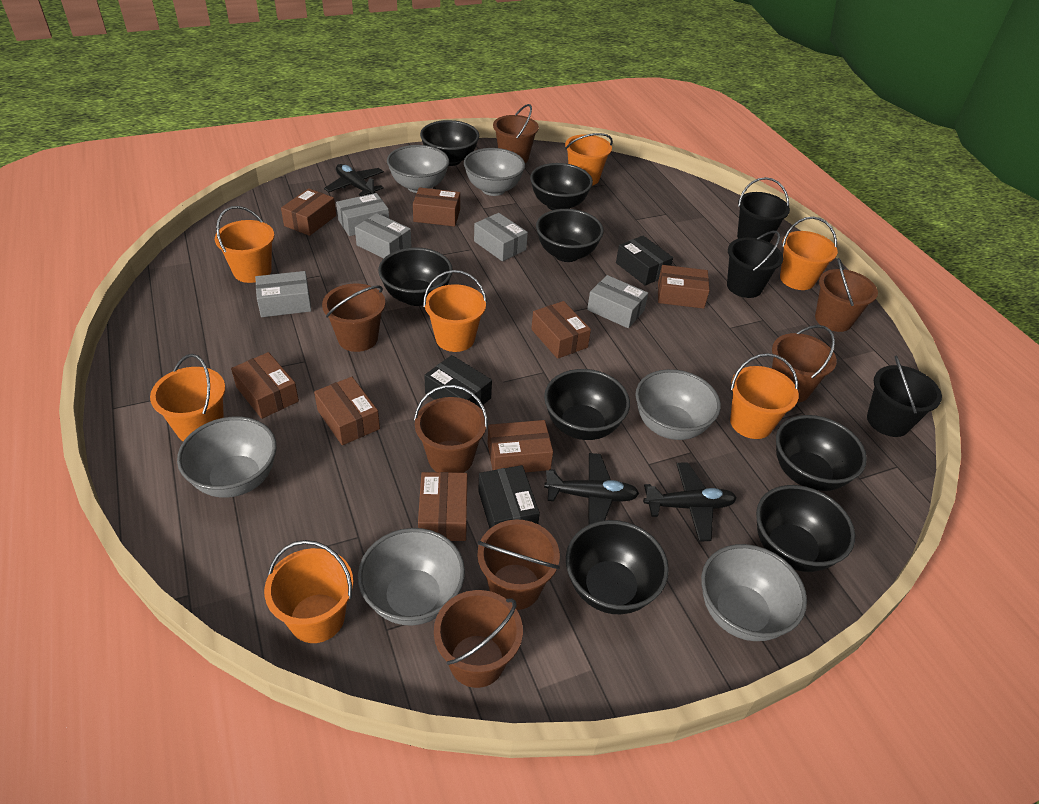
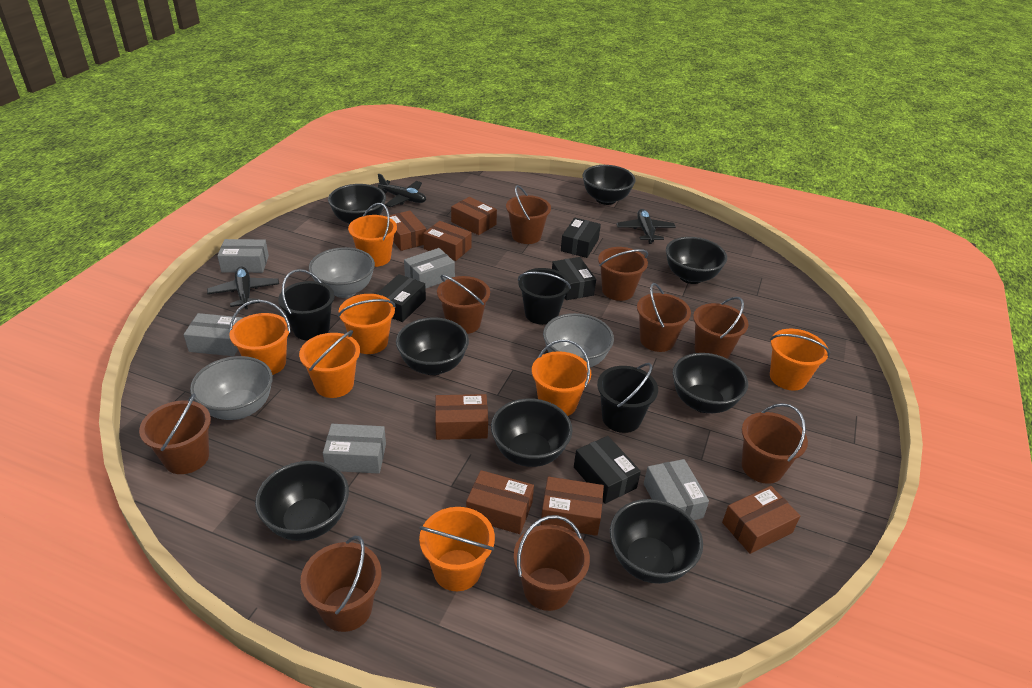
black box: 3 -> 4
brown box: 8 -> 7
brown bucket: 7 -> 9
grey bowl: 6 -> 3

